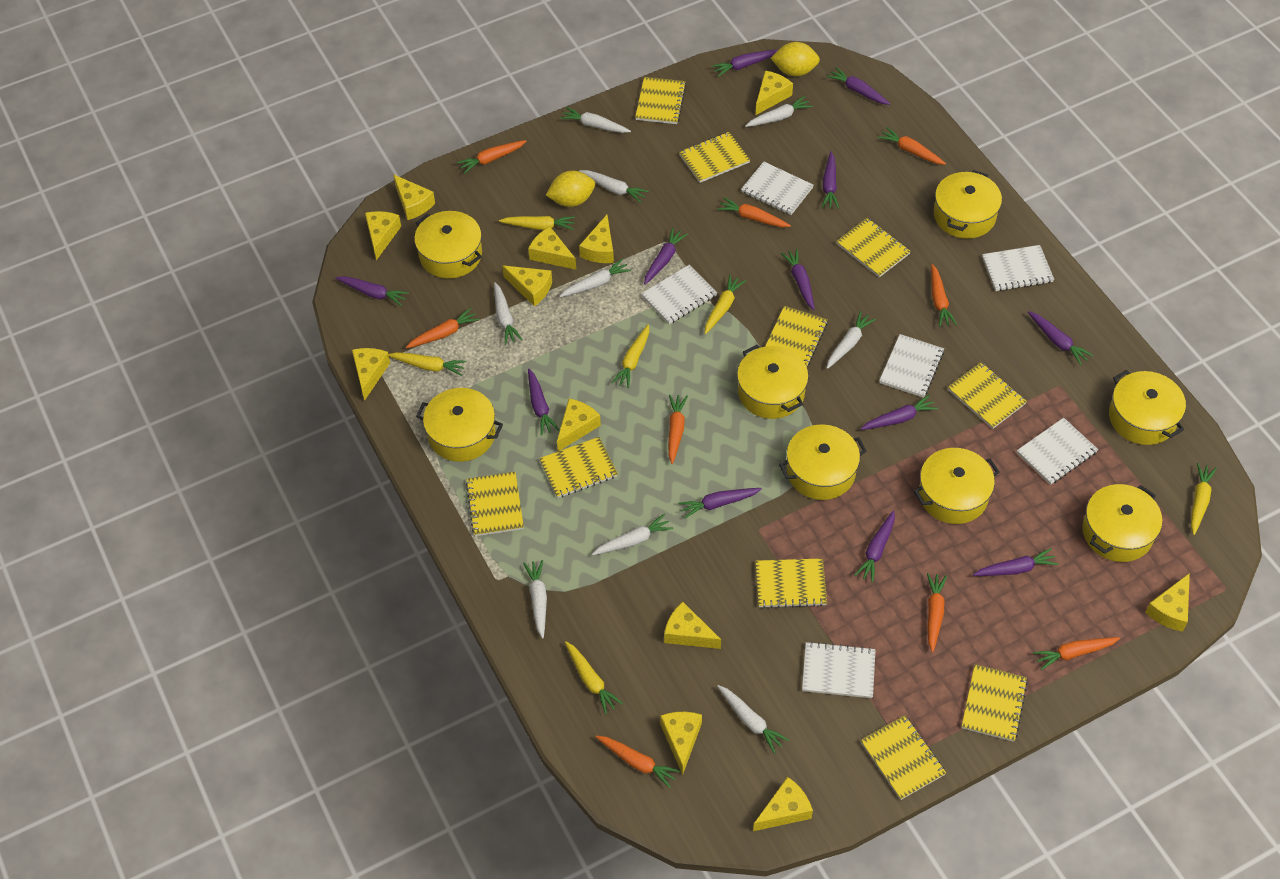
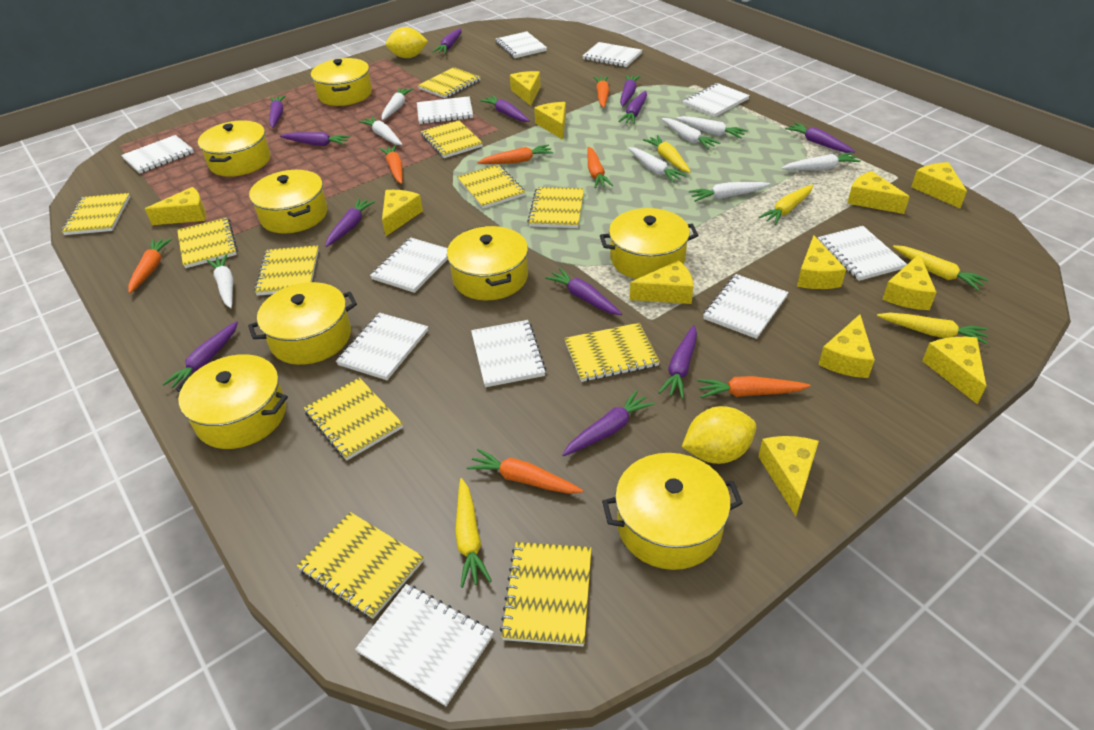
orange carrot: 9 -> 7
white carrot: 9 -> 8
white notebook: 6 -> 11
yellow carrot: 6 -> 5
yellow notebook: 10 -> 11

